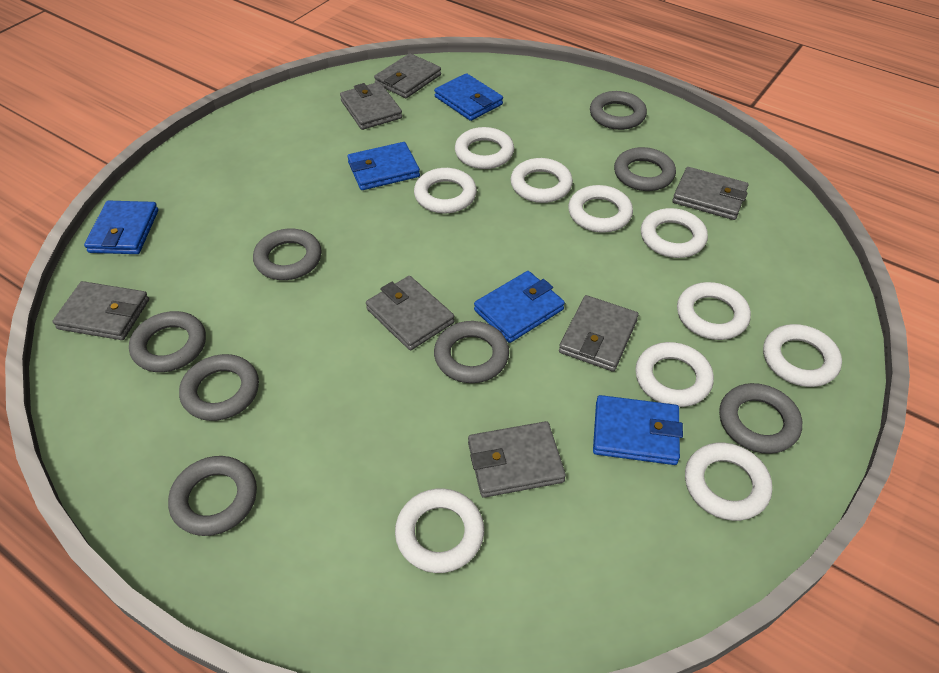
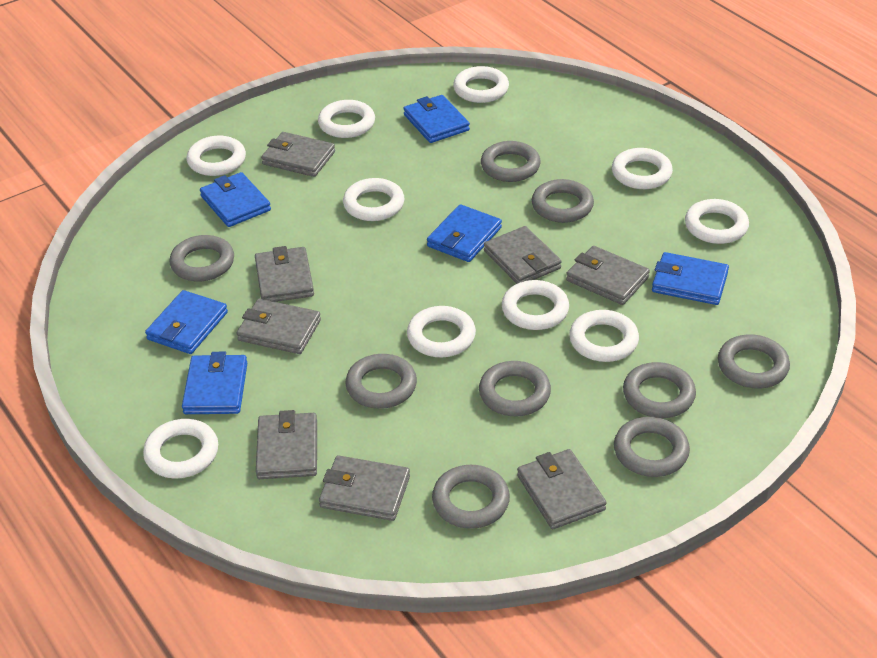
blue wallet: 5 -> 6
grey ring: 8 -> 9
grey wallet: 7 -> 8

